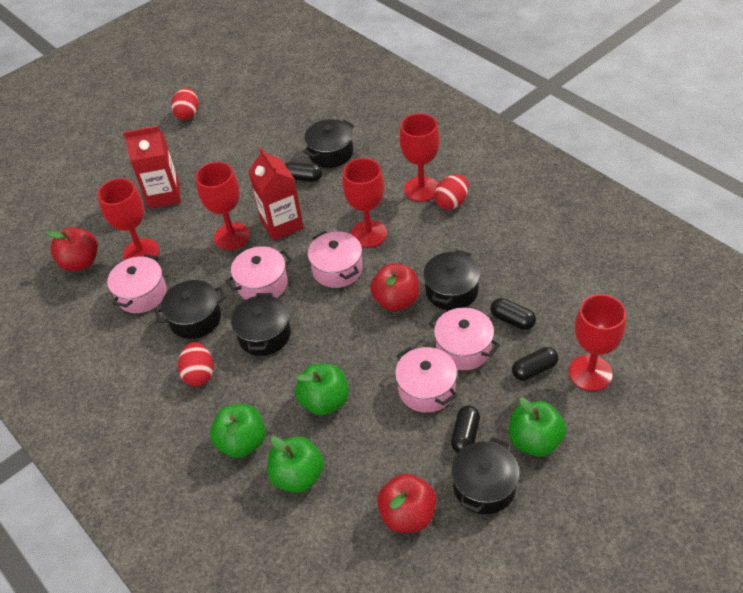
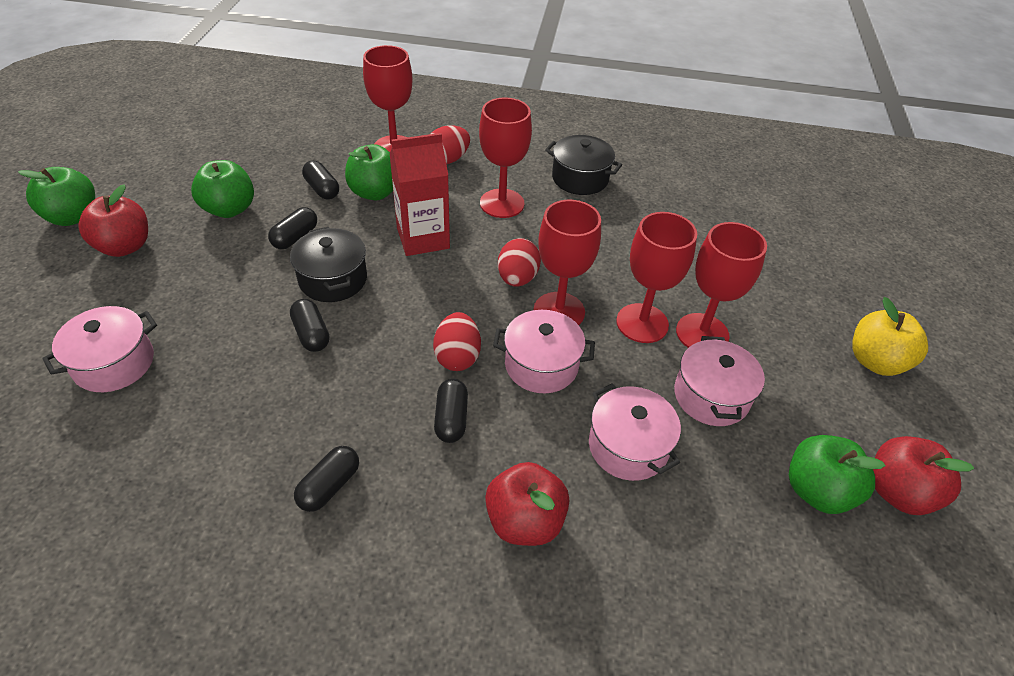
black capsule: 4 -> 5
black pot: 5 -> 2
pink pot: 5 -> 4
red carton: 2 -> 1
yellow apple: 0 -> 1

